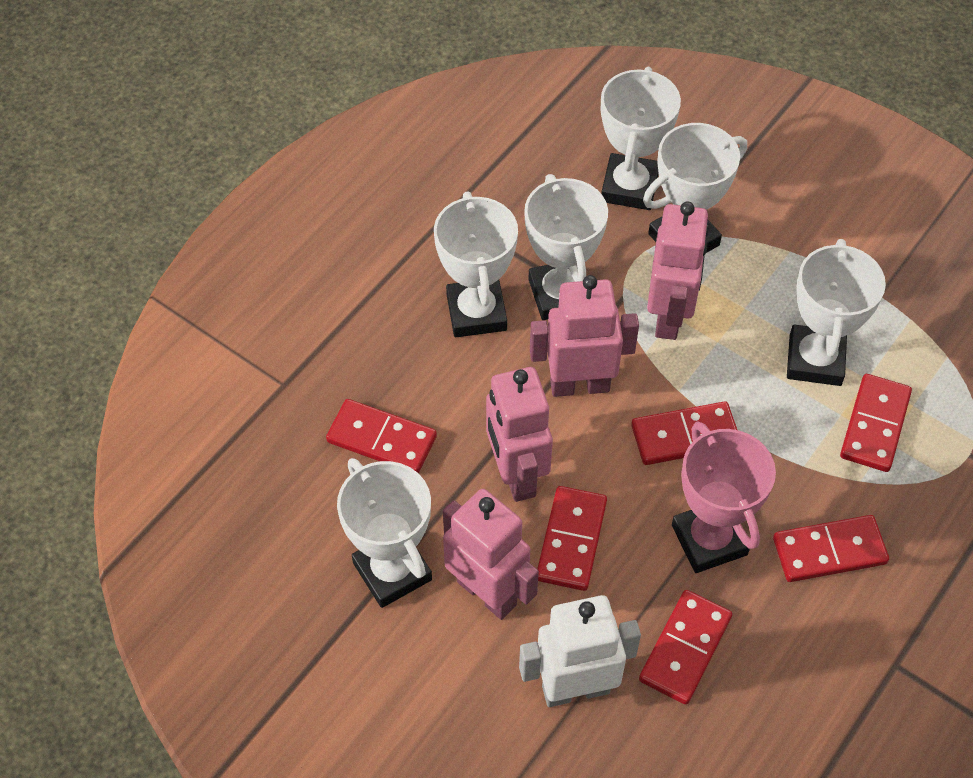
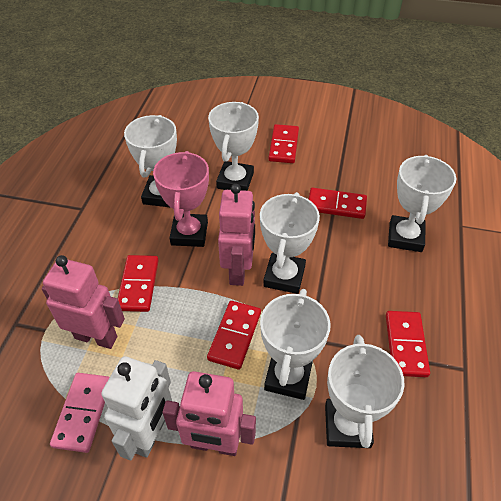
pink domino: 0 -> 1
pink robot: 4 -> 3
red domino: 6 -> 5

